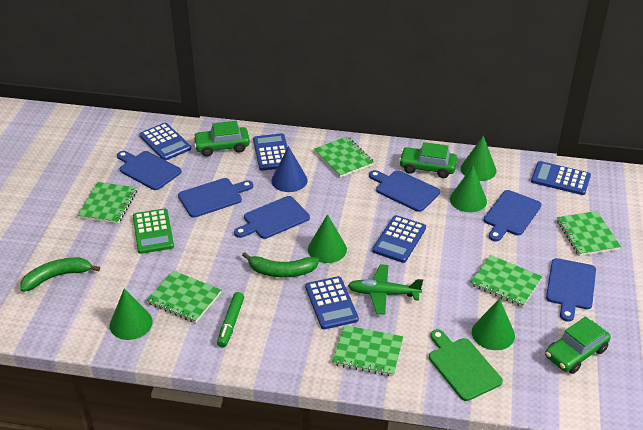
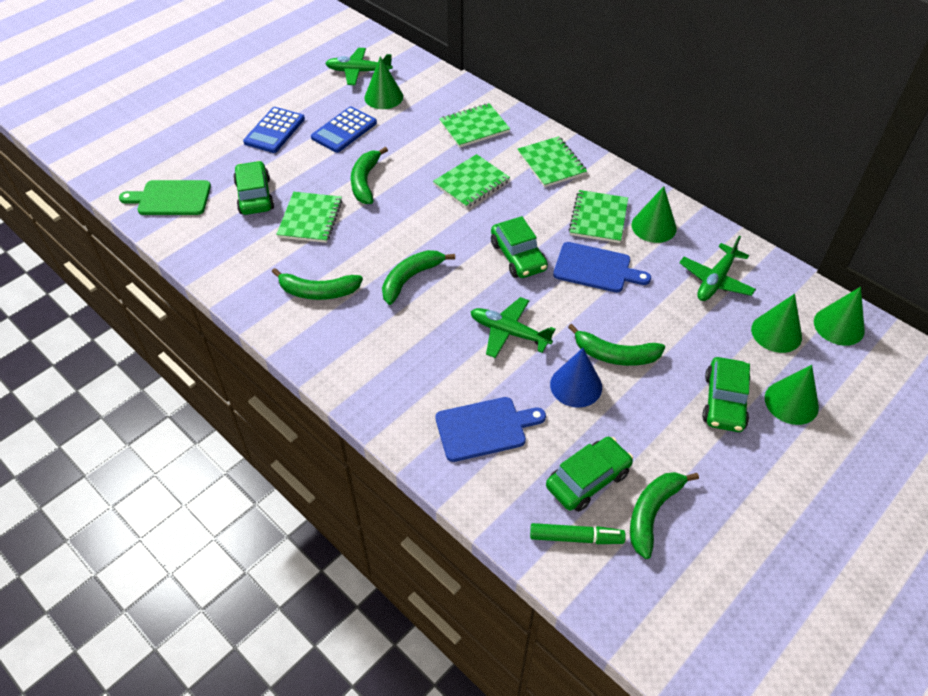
blue calculator: 5 -> 2
blue cutting board: 6 -> 2
green banana: 2 -> 5
green calculator: 1 -> 0
green car: 3 -> 4
green notebook: 6 -> 5
green plane: 1 -> 3

